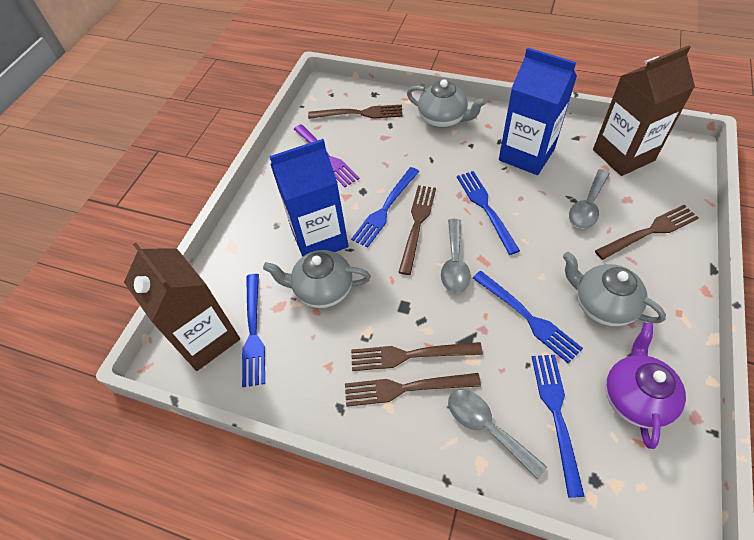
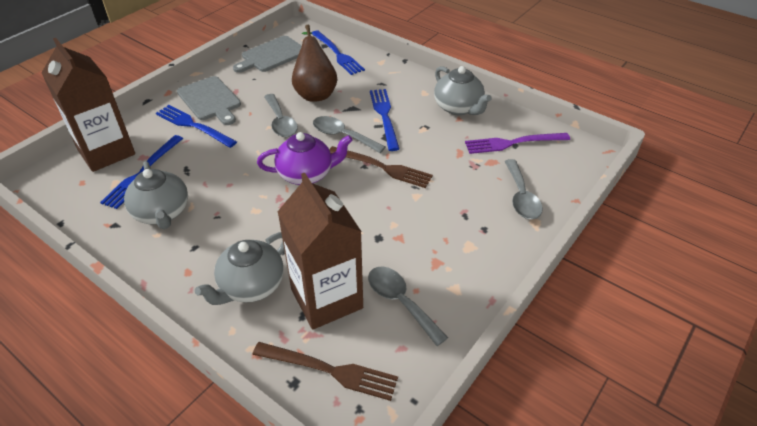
blue carton: 2 -> 0
blue fork: 5 -> 4
brown fork: 5 -> 2
brown pear: 0 -> 1
grey cutting board: 0 -> 2
grey spoon: 3 -> 4

